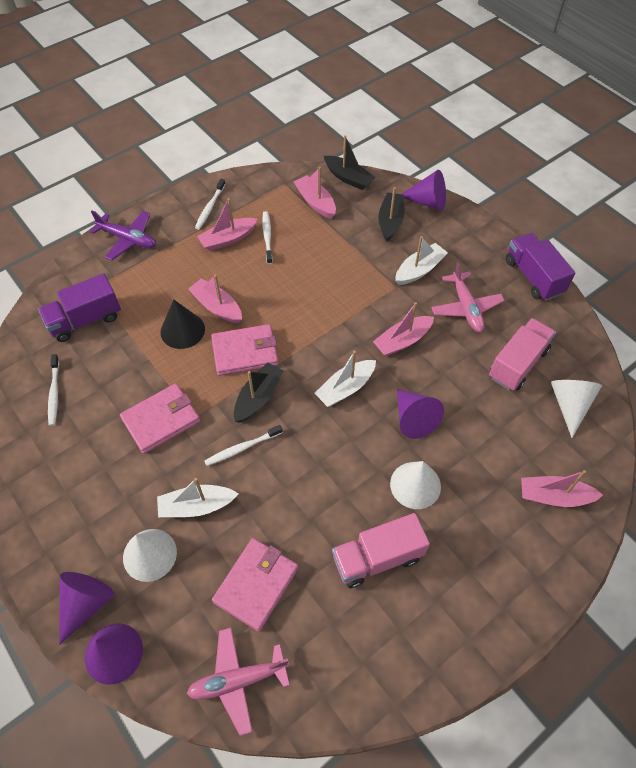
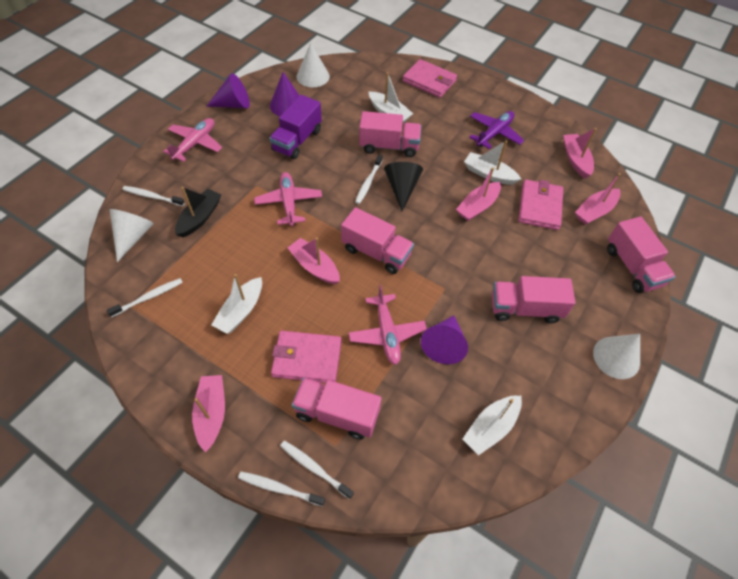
black boat: 3 -> 1
pink plane: 2 -> 3
pink truck: 2 -> 5
purple cone: 4 -> 3
purple truck: 2 -> 1
white boat: 3 -> 4
white toothbrush: 4 -> 5

